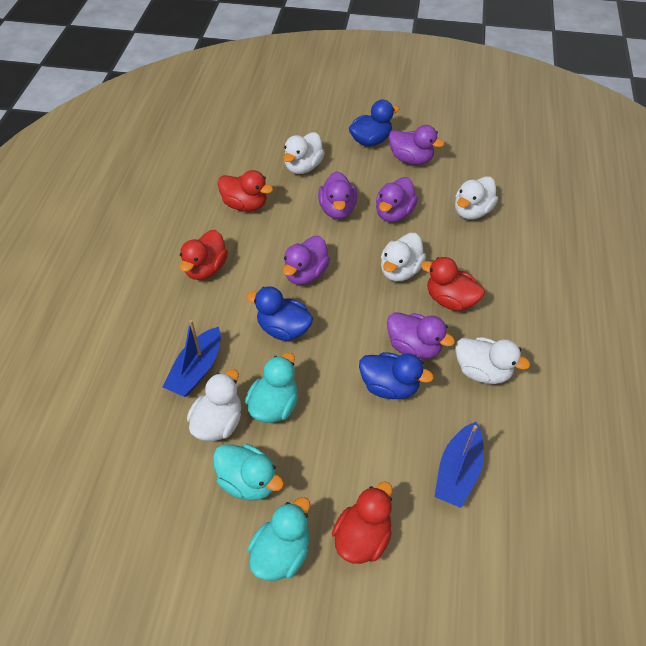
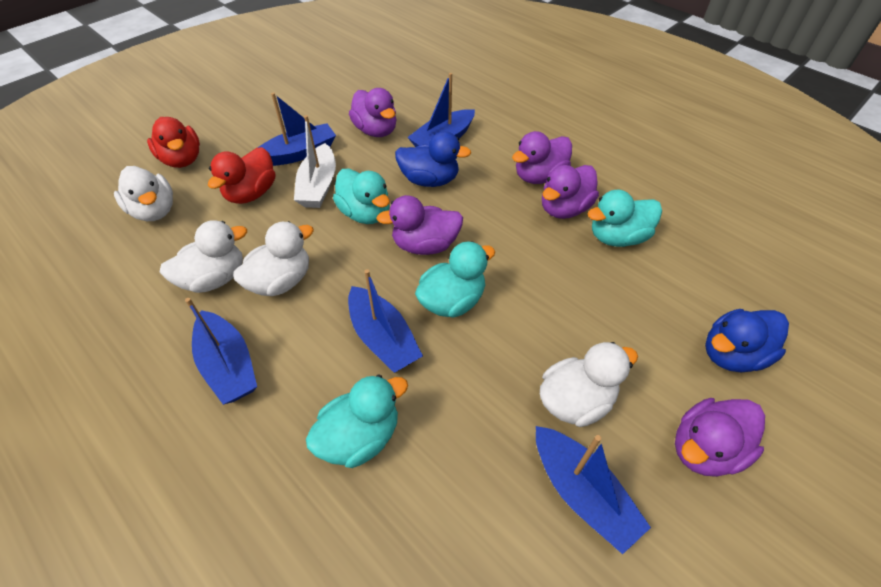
blue boat: 2 -> 5
blue duck: 3 -> 2
red duck: 4 -> 2
turquoise duck: 3 -> 4
white boat: 0 -> 1
white duck: 5 -> 4

